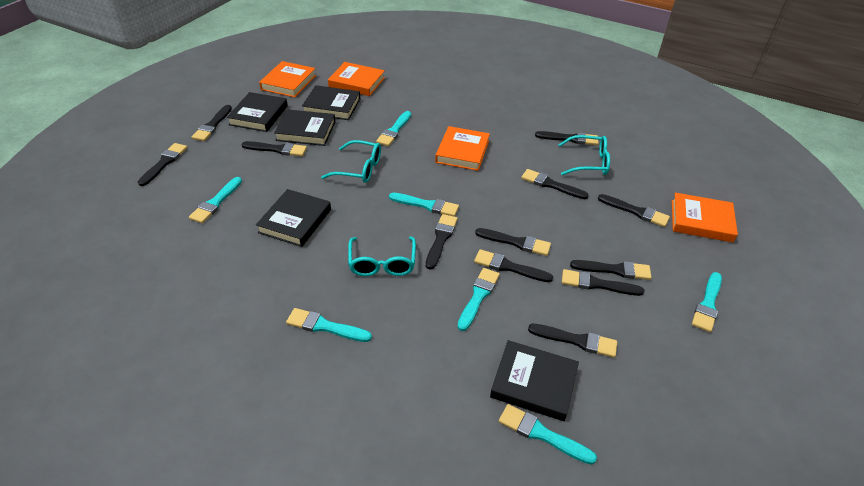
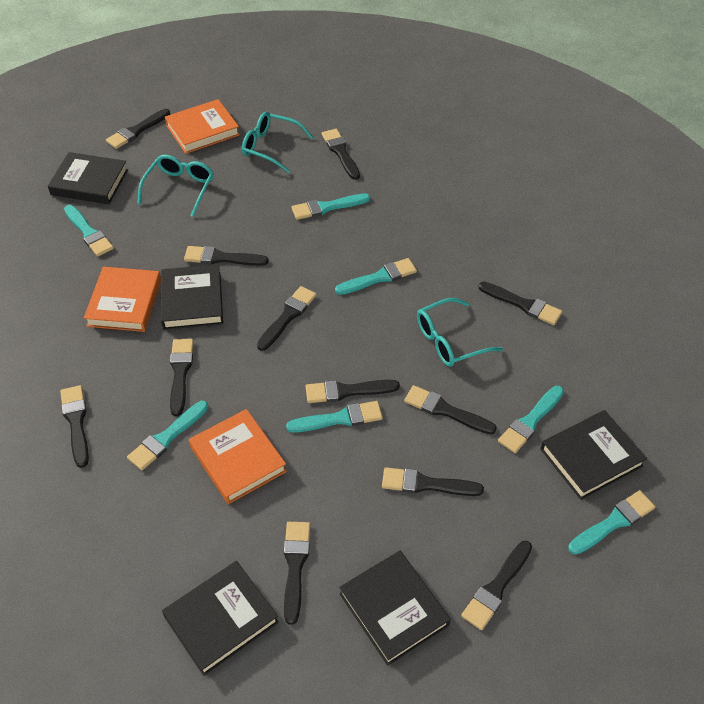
orange book: 4 -> 3

